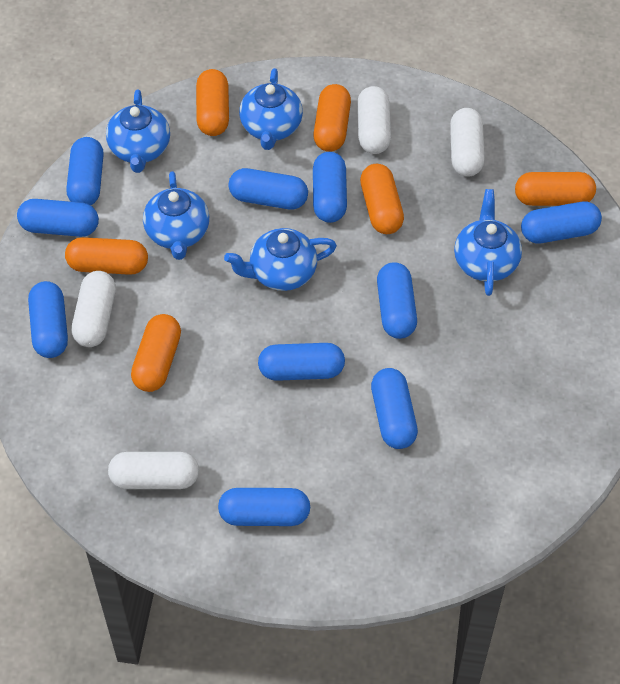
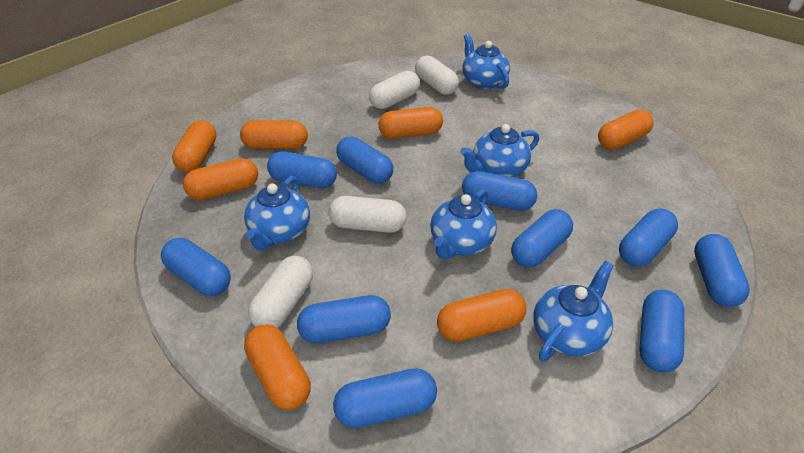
orange capsule: 6 -> 7

